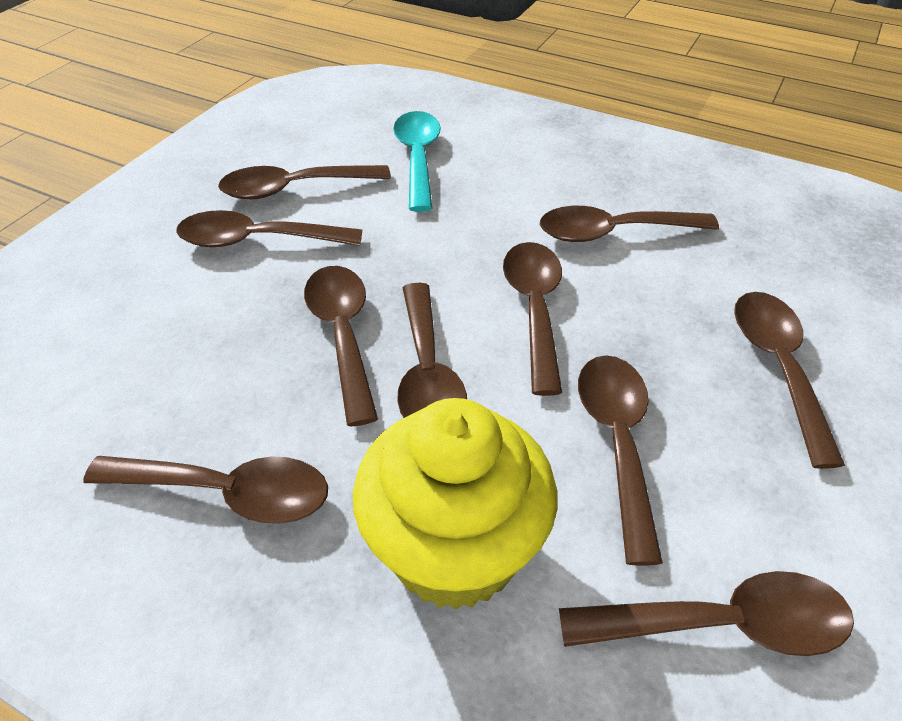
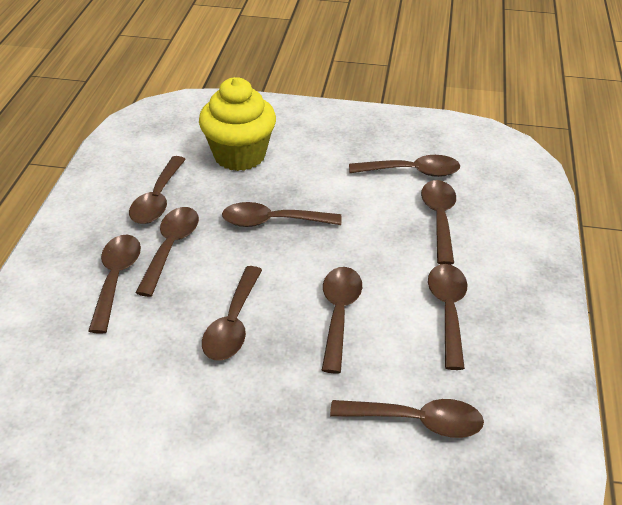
turquoise spoon: 1 -> 0

